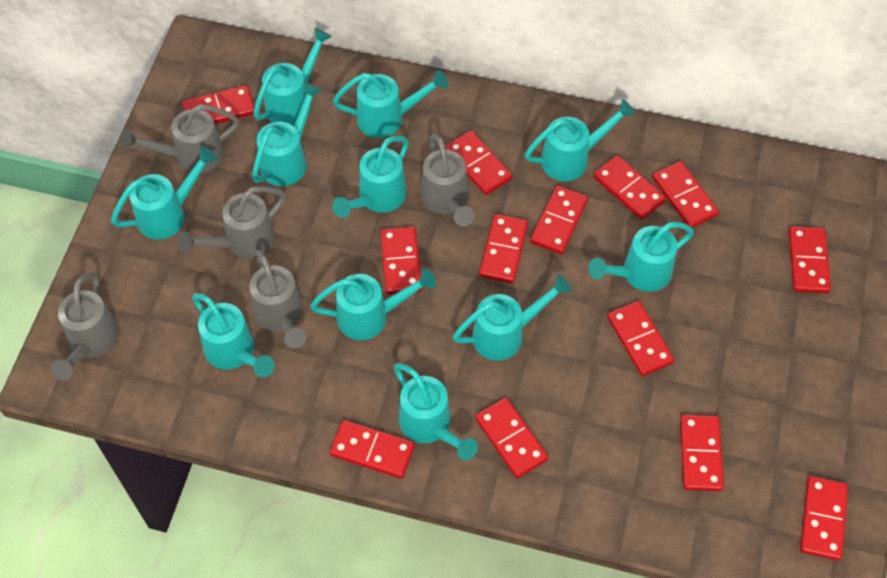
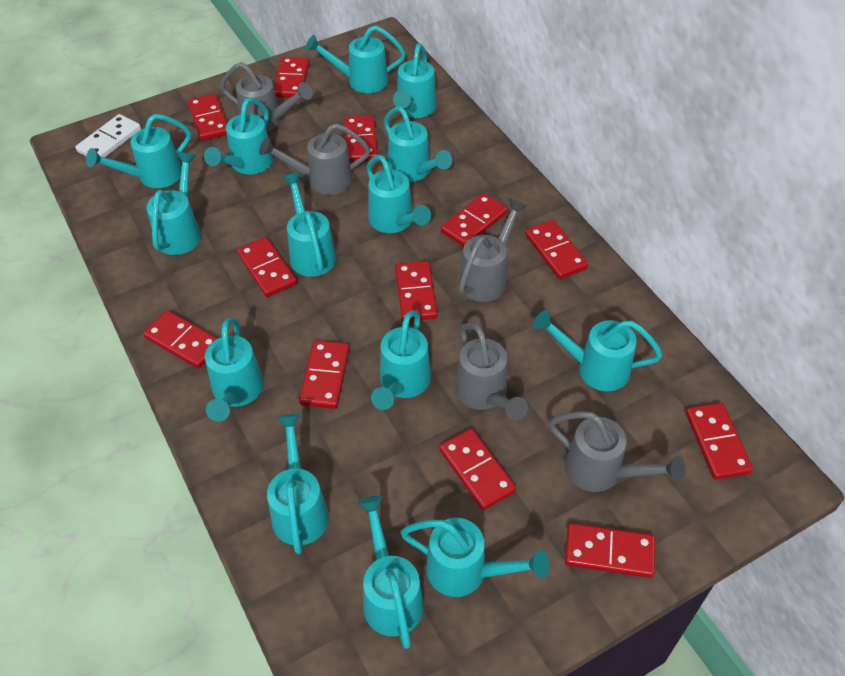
red domino: 13 -> 12
turquoise watering can: 11 -> 14
white domino: 0 -> 1

